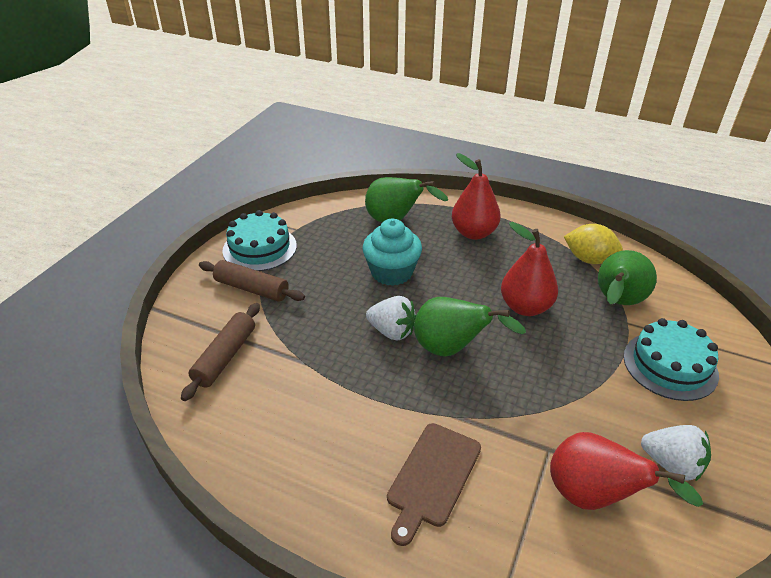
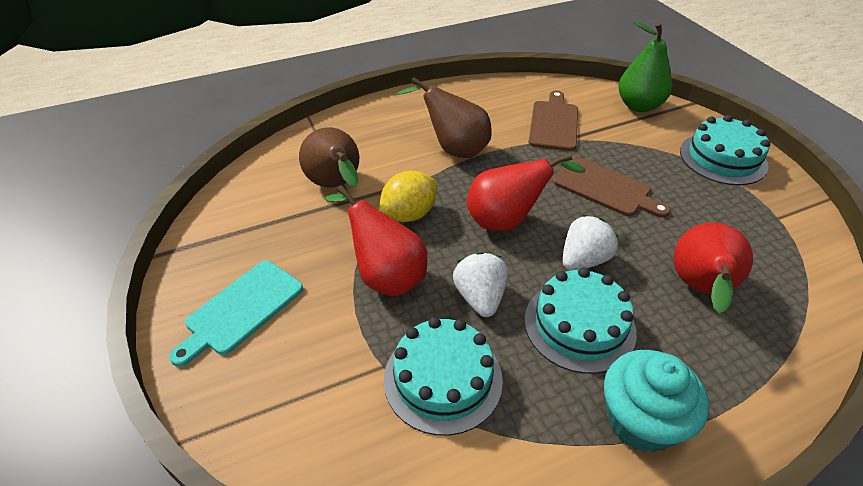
brown cutting board: 1 -> 2
brown pear: 0 -> 2
brown rolling pin: 2 -> 0
green pear: 3 -> 1
turquoise cake: 2 -> 3
turquoise cutting board: 0 -> 1

